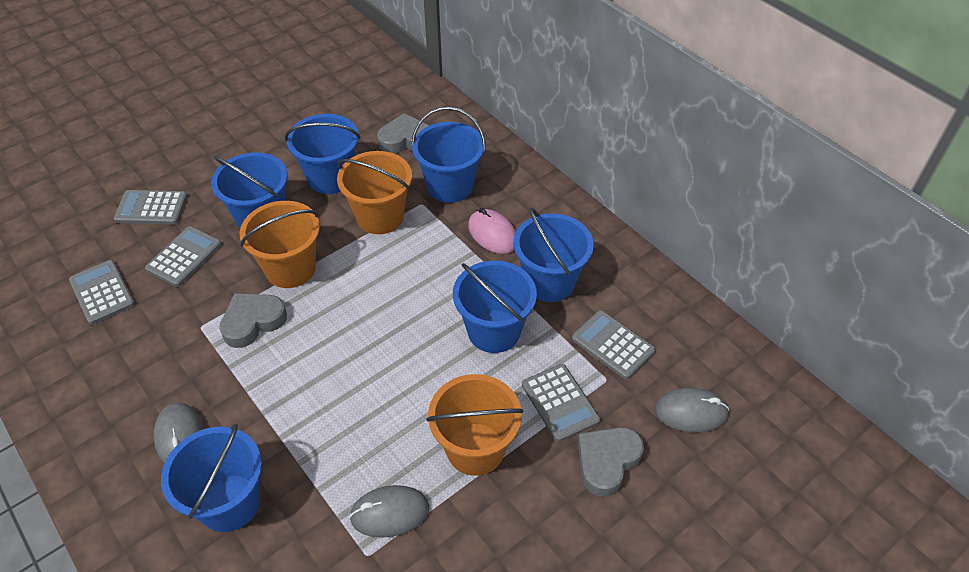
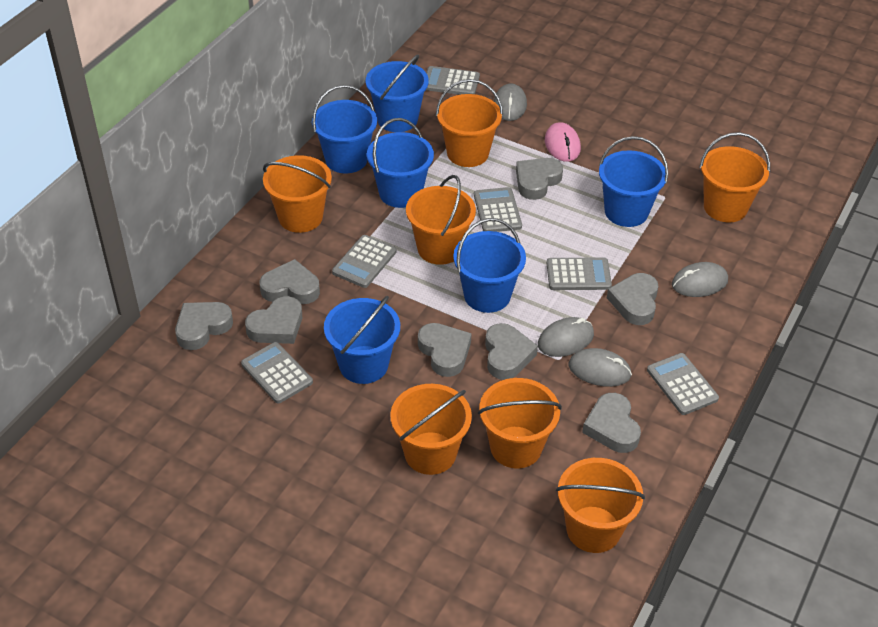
grey calculator: 5 -> 6
grey heart: 3 -> 8
grey mouse: 3 -> 4
orange bucket: 3 -> 7

